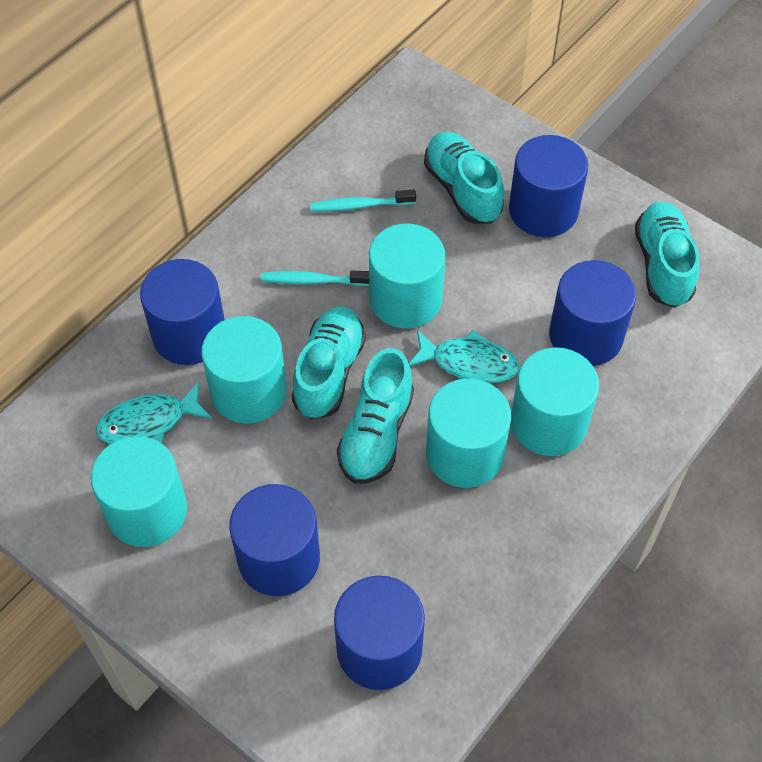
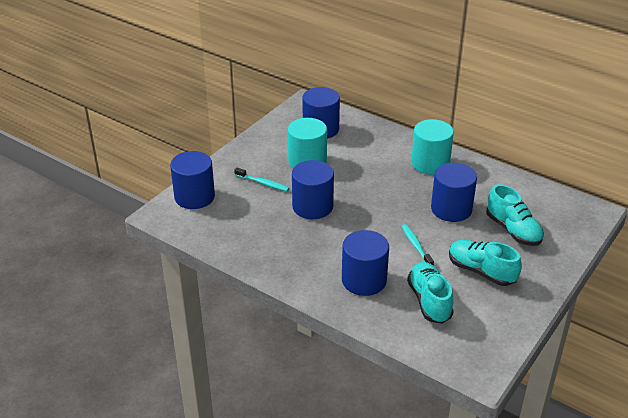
turquoise cylinder: 5 -> 2
turquoise fish: 2 -> 0
turquoise shoe: 4 -> 3

